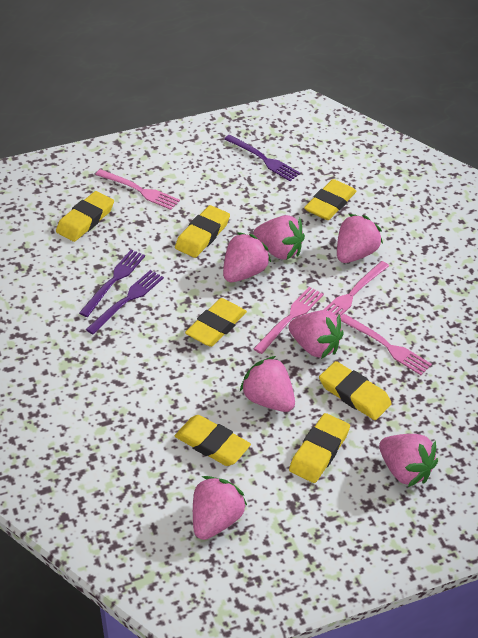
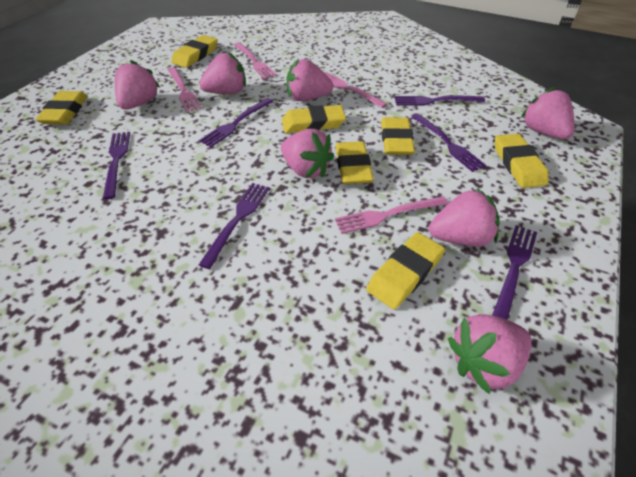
purple fork: 3 -> 6

